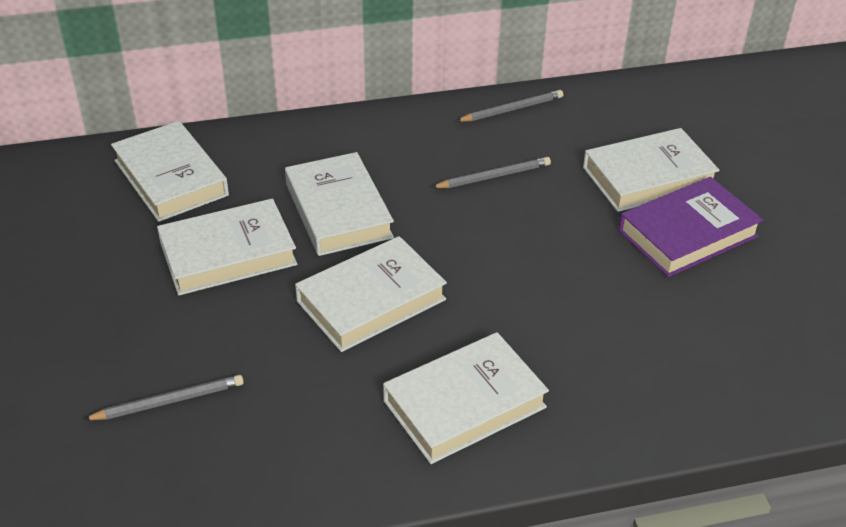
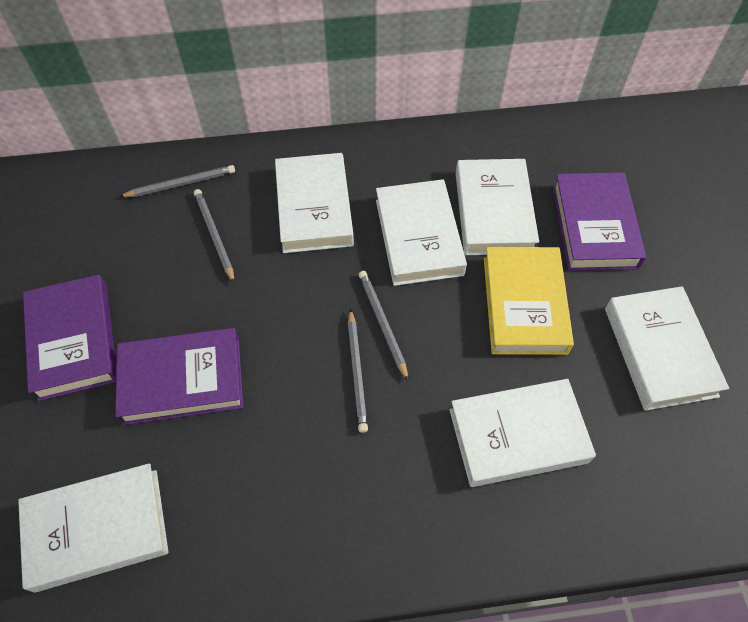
grey pencil: 3 -> 4
purple book: 1 -> 3
yellow book: 0 -> 1

